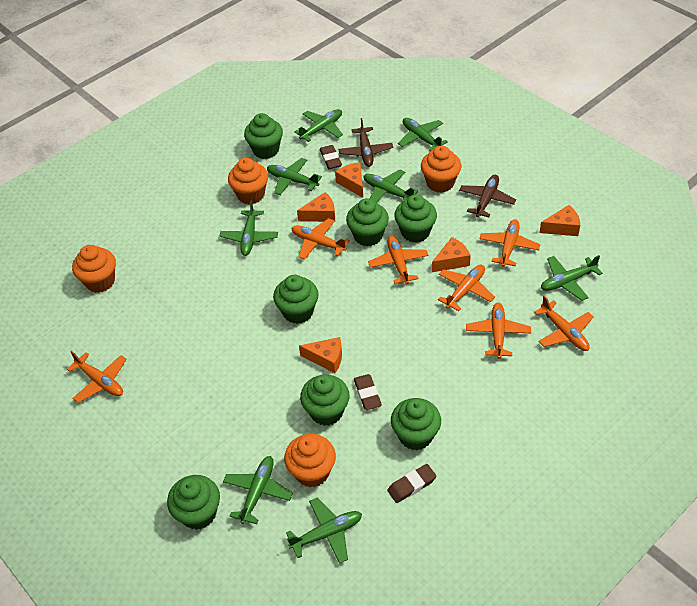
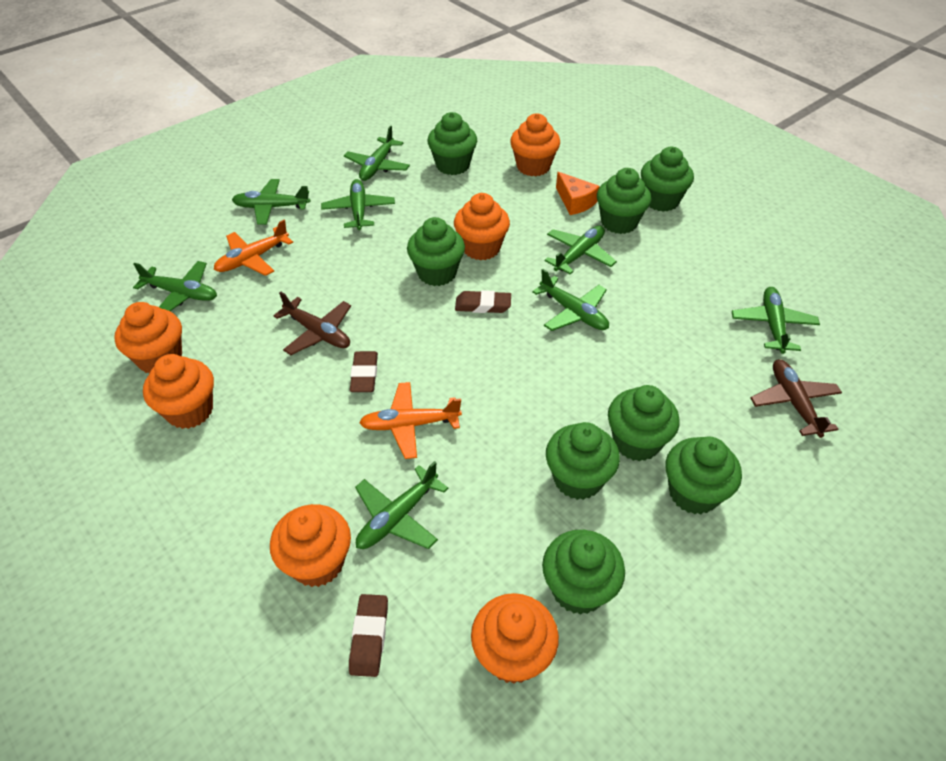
green cupcake: 7 -> 8
orange cheese: 5 -> 1
orange cupcake: 4 -> 6
orange plane: 7 -> 2

